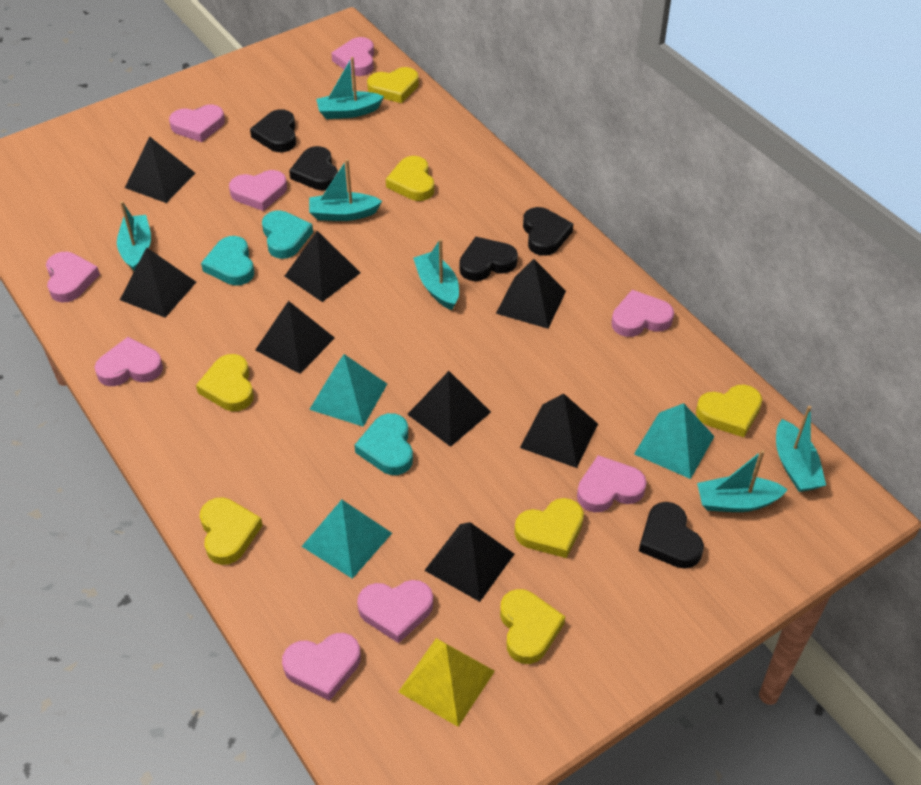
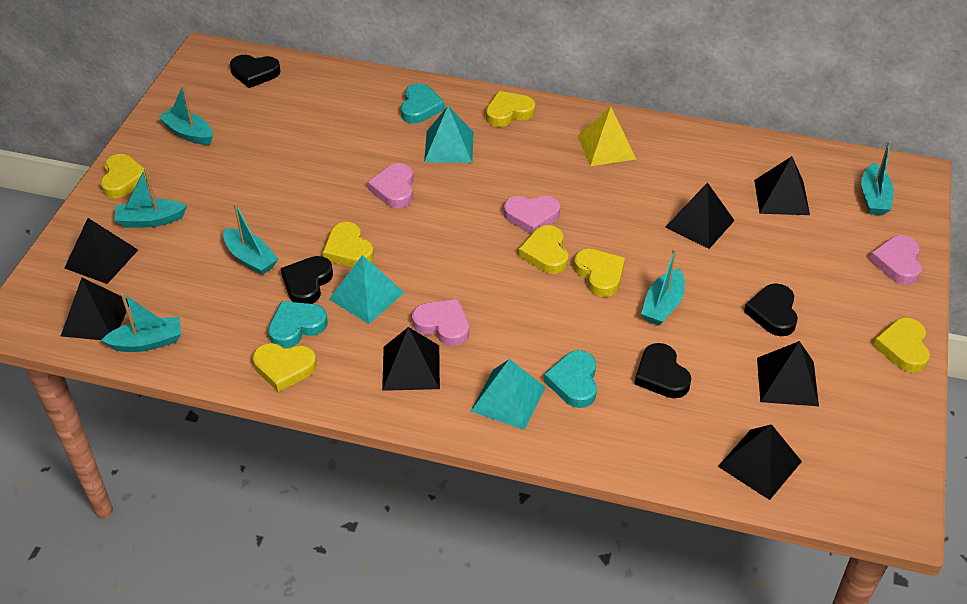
black heart: 5 -> 4
black pyramid: 8 -> 7
pink heart: 9 -> 4

